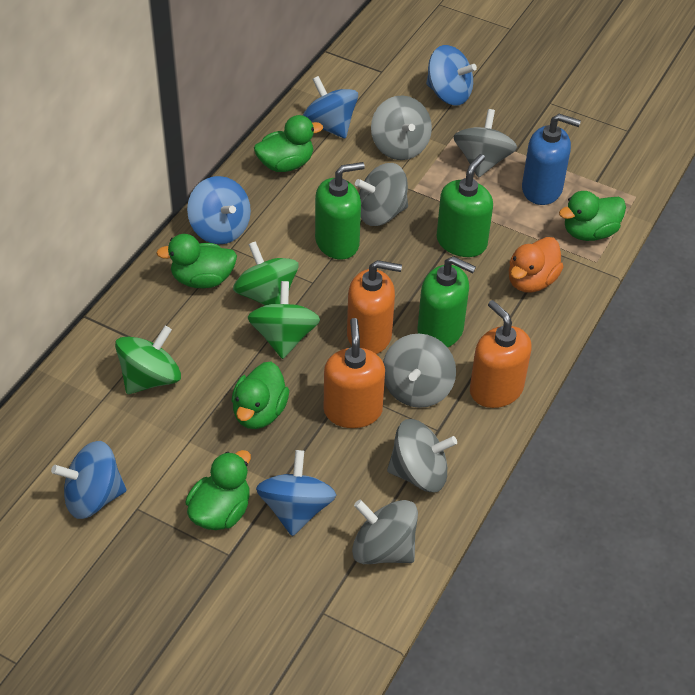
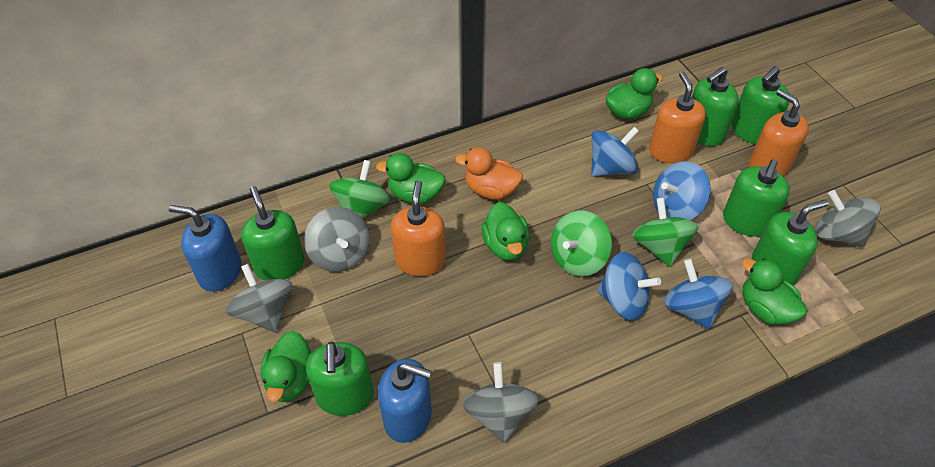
blue soap dispenser: 1 -> 2
blue spinning top: 5 -> 4
green soap dispenser: 3 -> 6
grey spinning top: 6 -> 4

